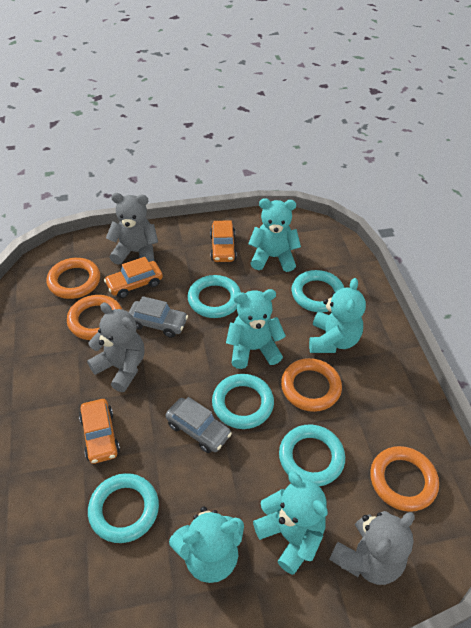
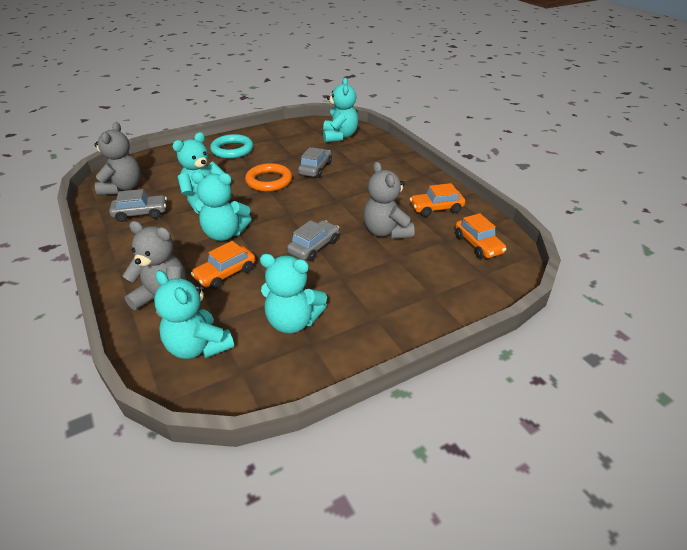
grey car: 2 -> 3
orange ring: 4 -> 1
turquoise ring: 5 -> 1

